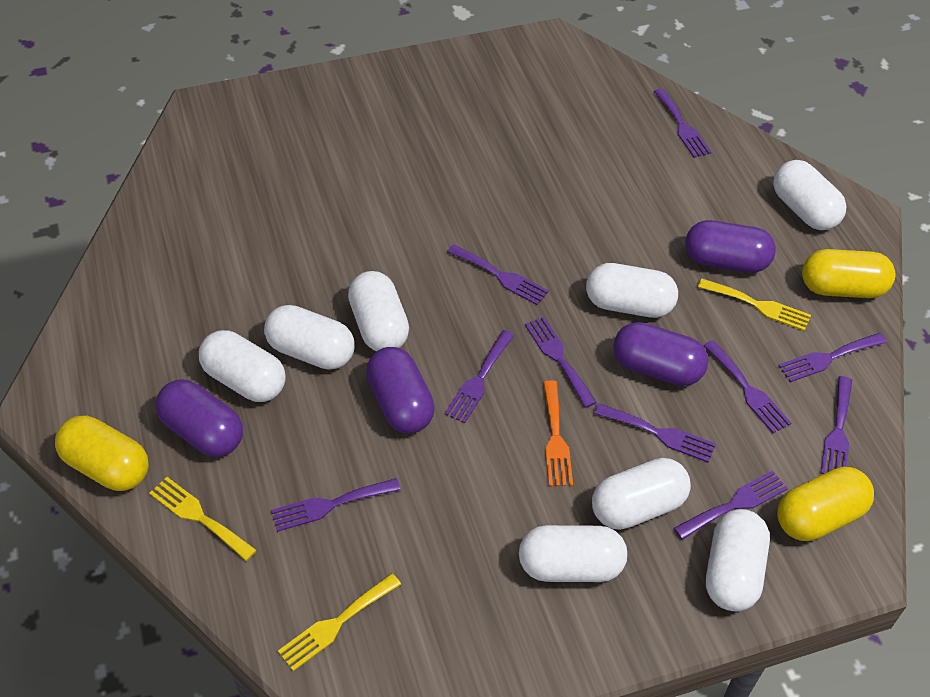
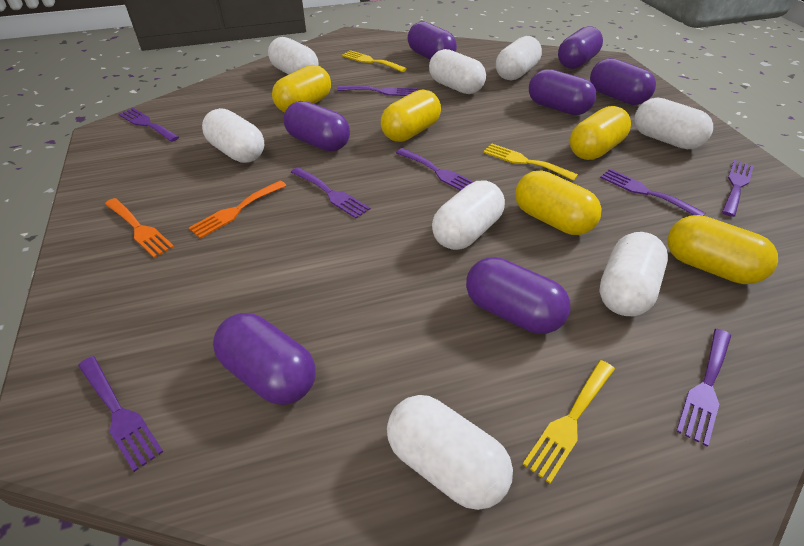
orange fork: 1 -> 2
purple capsule: 4 -> 7
purple fork: 10 -> 8
yellow capsule: 3 -> 5

